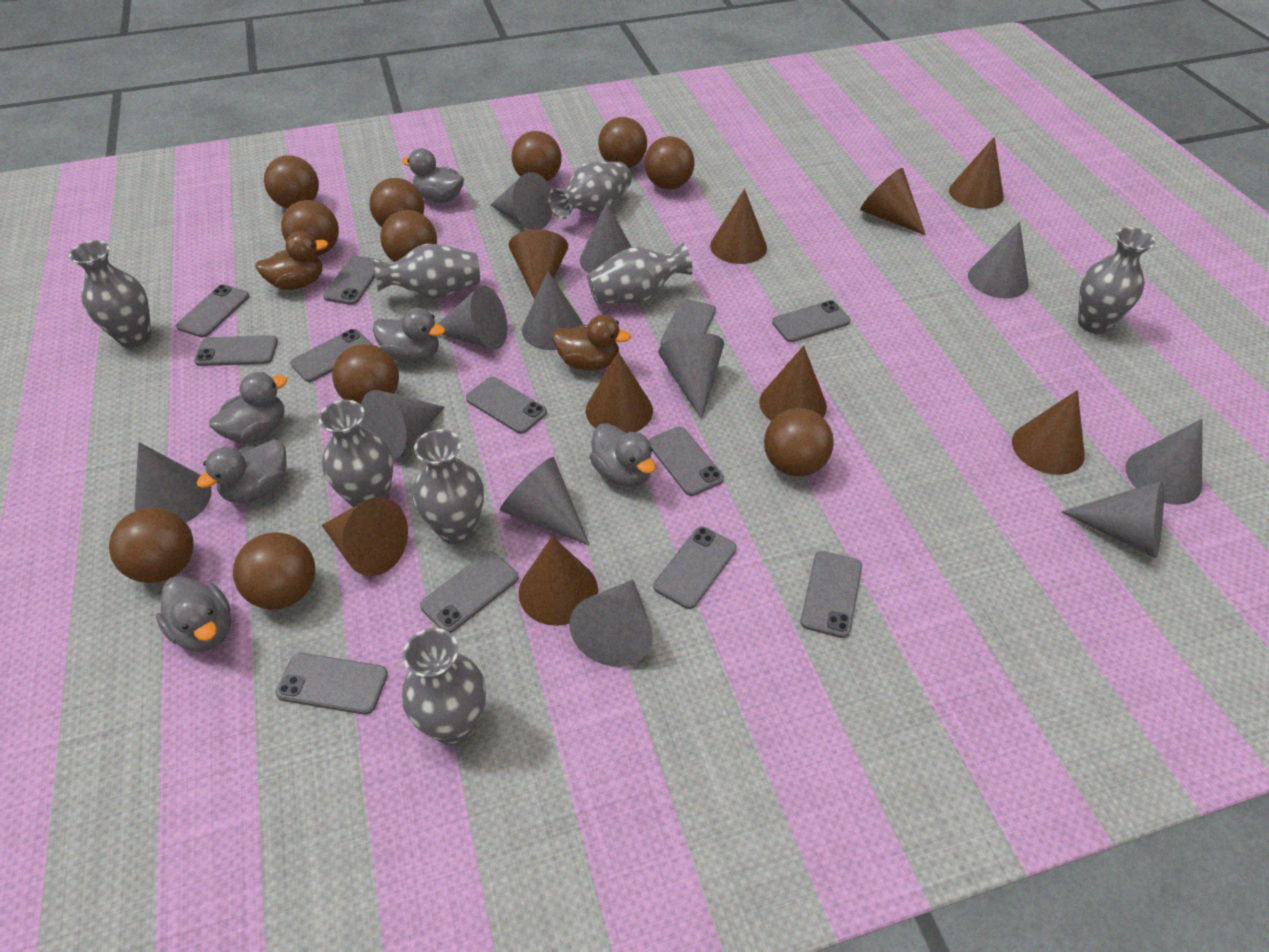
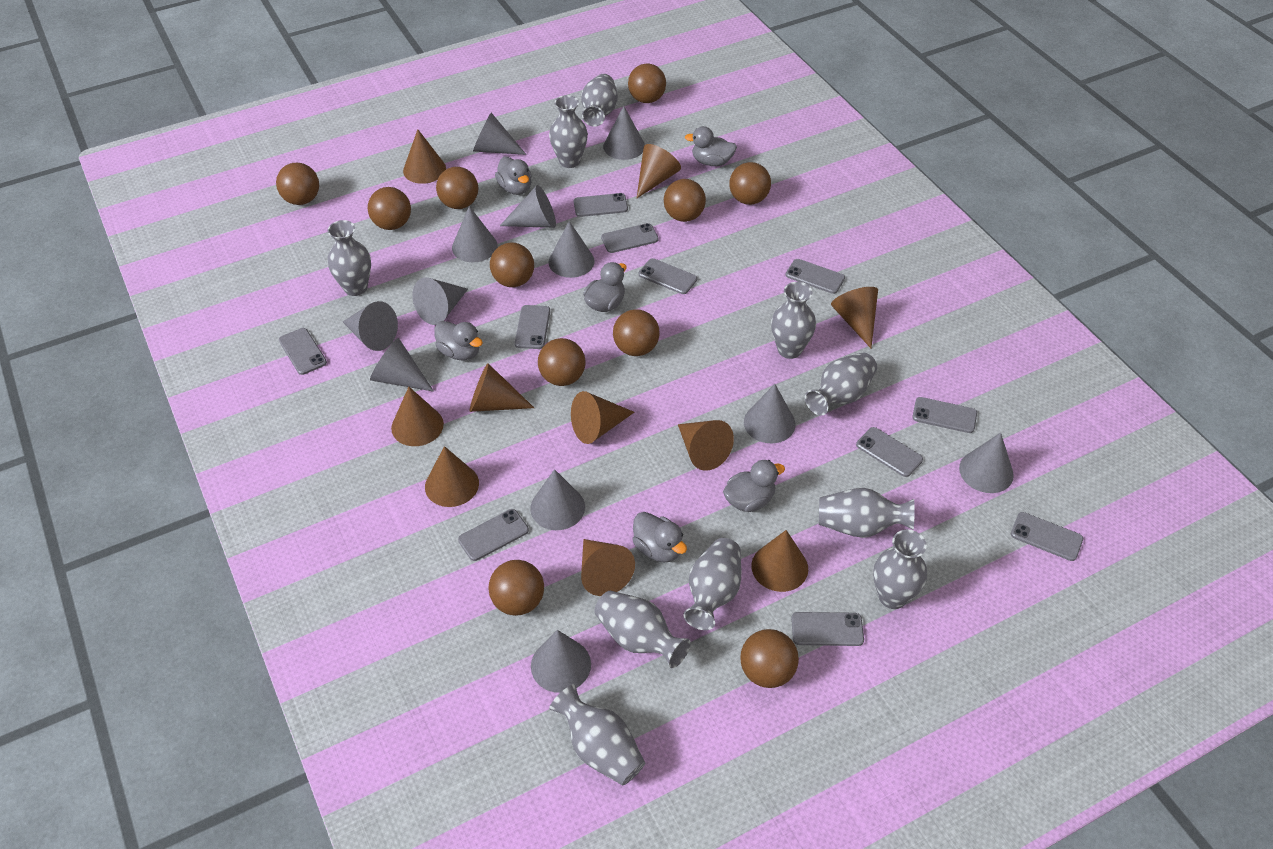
brown cone: 9 -> 10
brown duck: 2 -> 0
grey phone: 12 -> 11
grey vase: 8 -> 10

